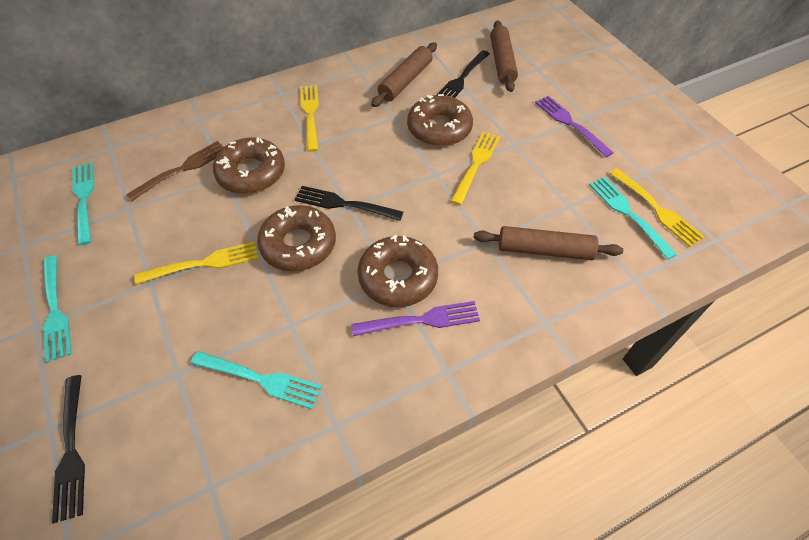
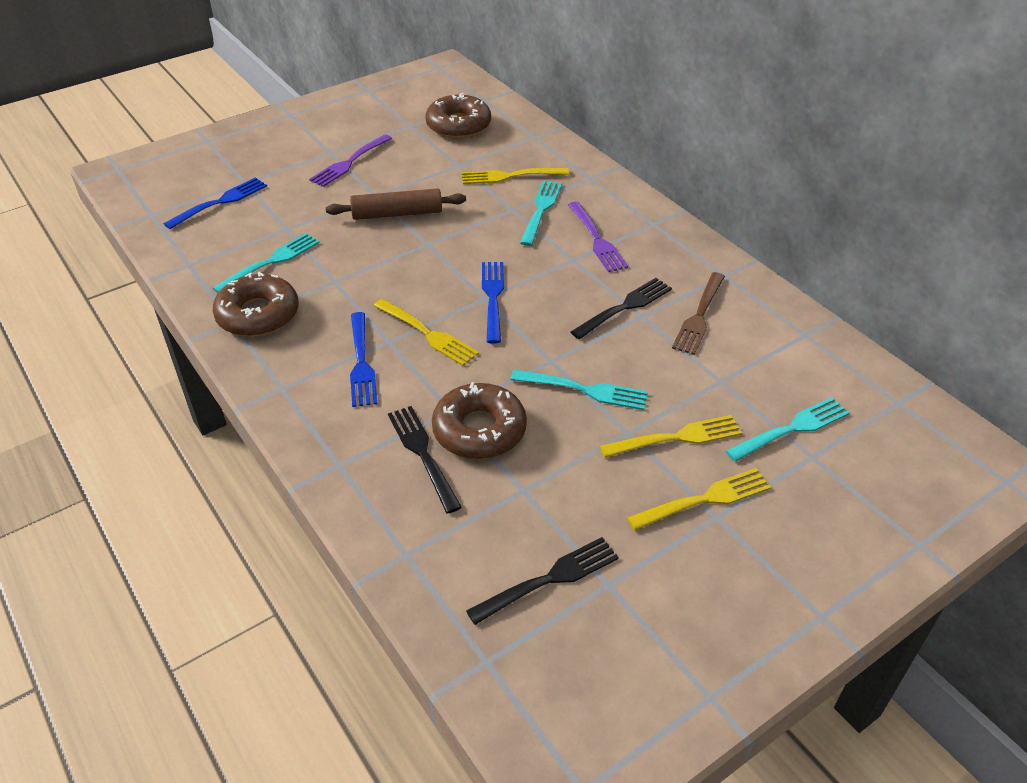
blue fork: 0 -> 3
brown donut: 4 -> 3
brown rolling pin: 3 -> 1

